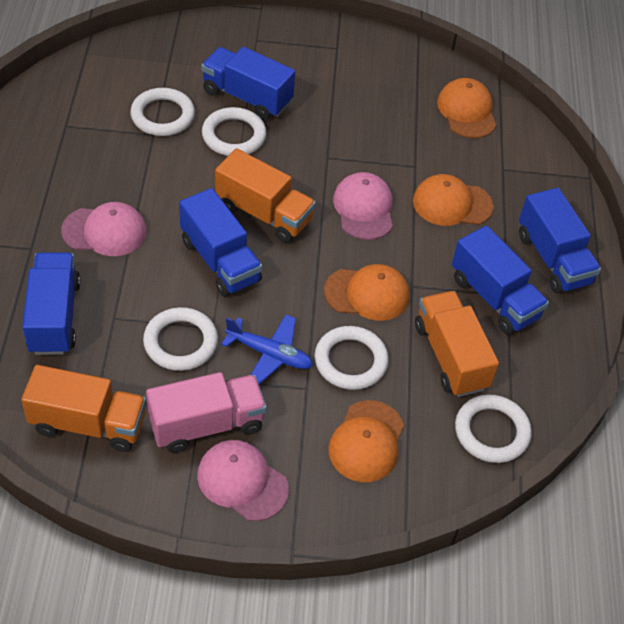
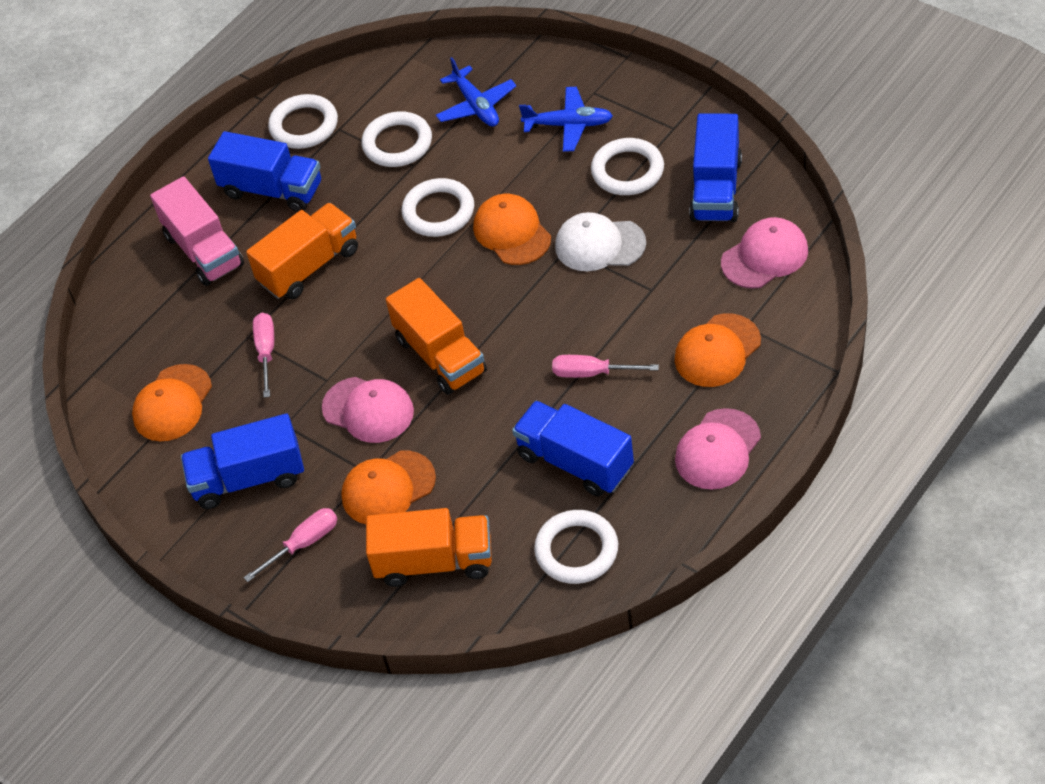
blue plane: 1 -> 2
blue truck: 5 -> 4
pink screwdriver: 0 -> 3
white cap: 0 -> 1

